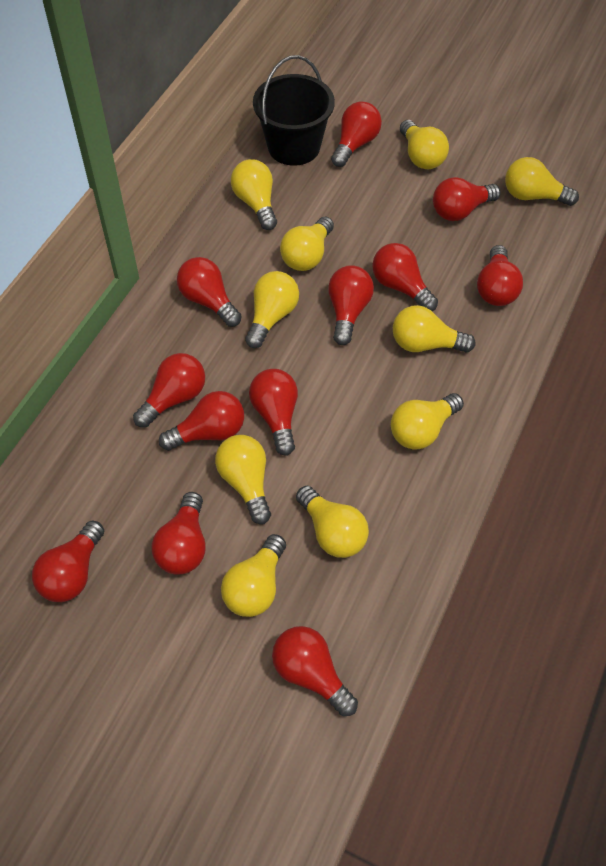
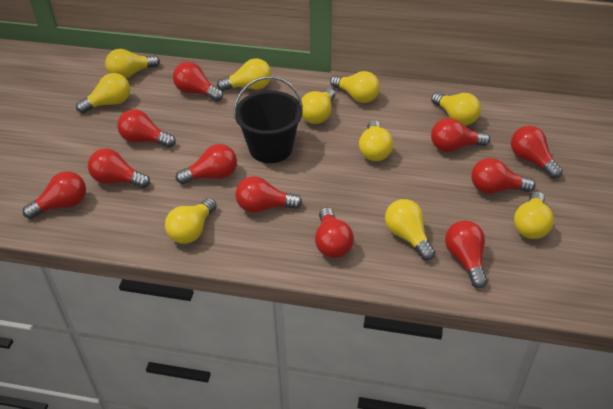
red light bulb: 12 -> 11

